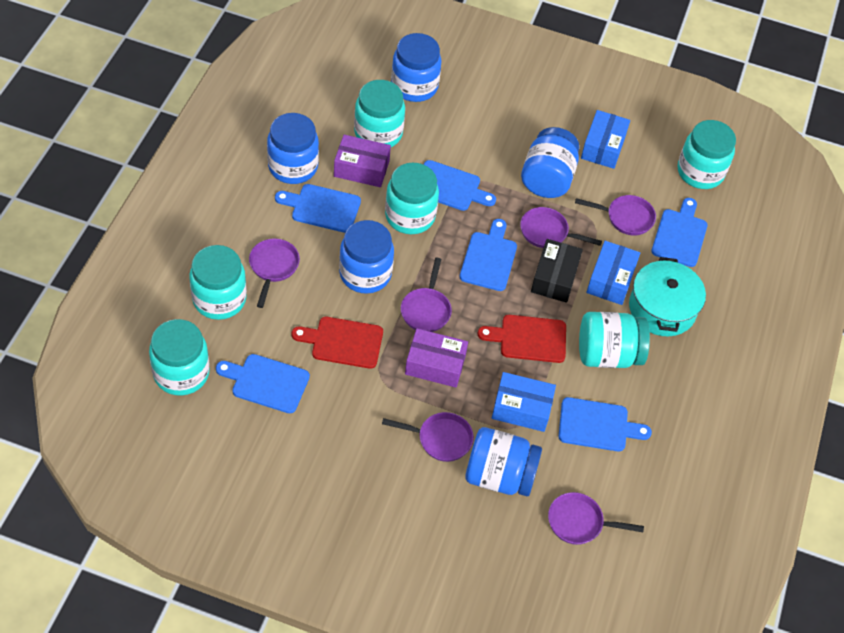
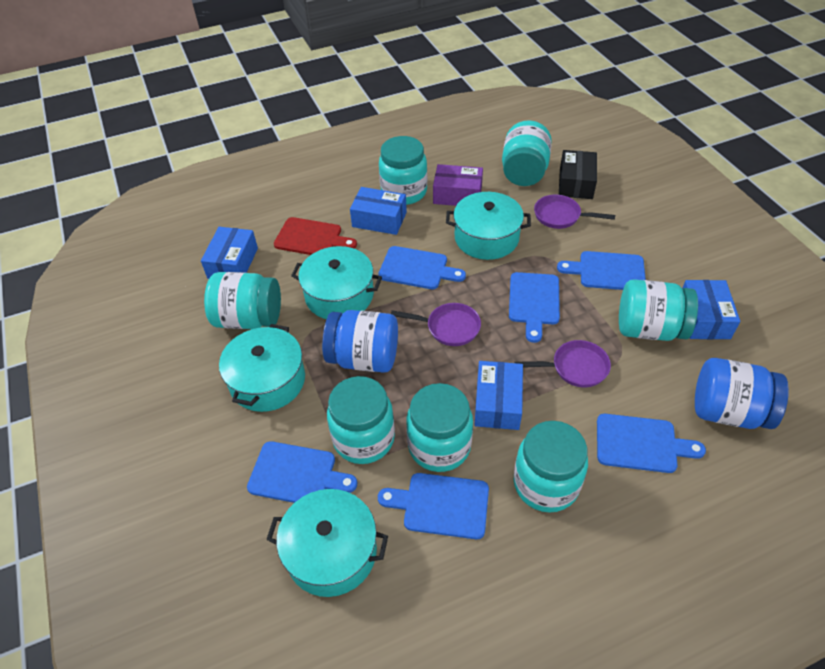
blue box: 3 -> 4
blue jar: 5 -> 2
purple box: 2 -> 1
purple pan: 6 -> 3
red cutting board: 2 -> 1
turquoise jar: 6 -> 7
turquoise pot: 1 -> 4

